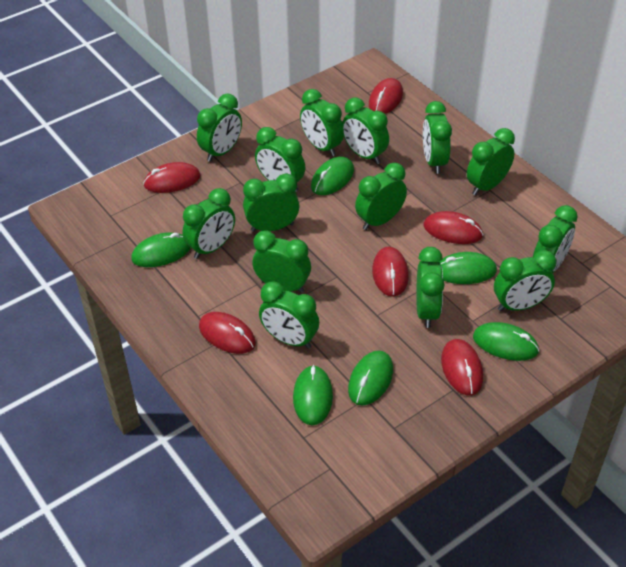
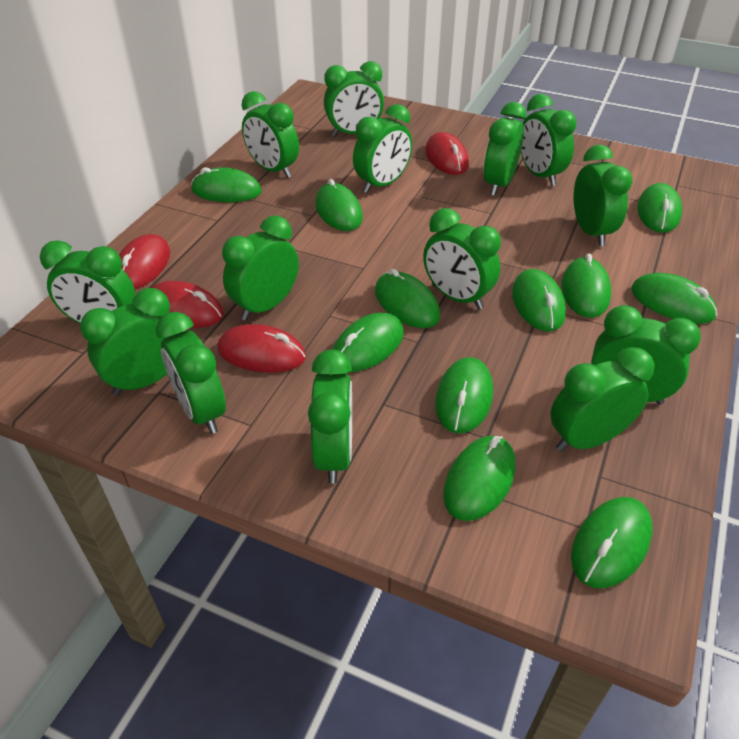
green mouse: 6 -> 11
red mouse: 6 -> 4

